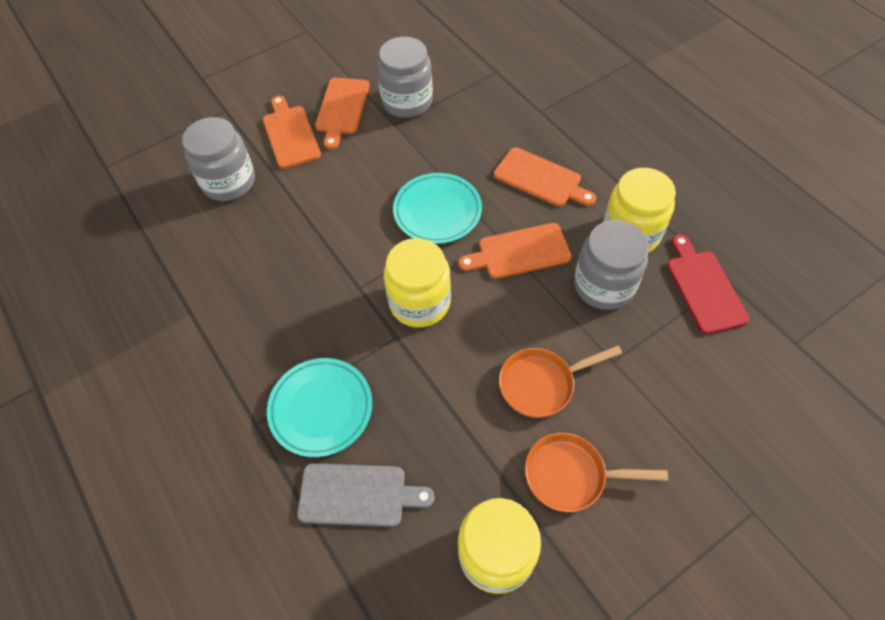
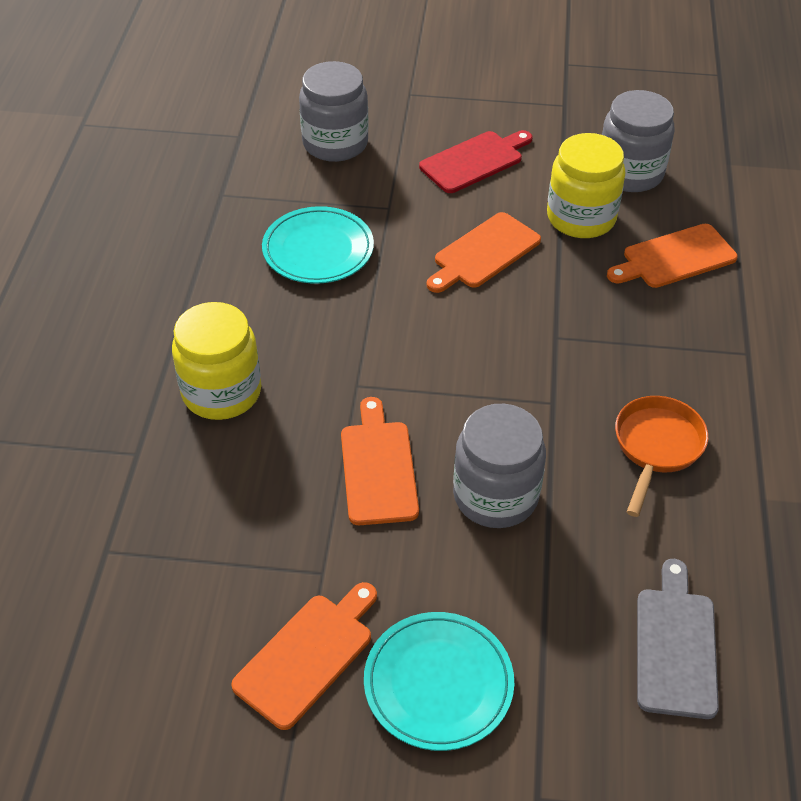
orange pan: 2 -> 1
yellow jar: 3 -> 2

